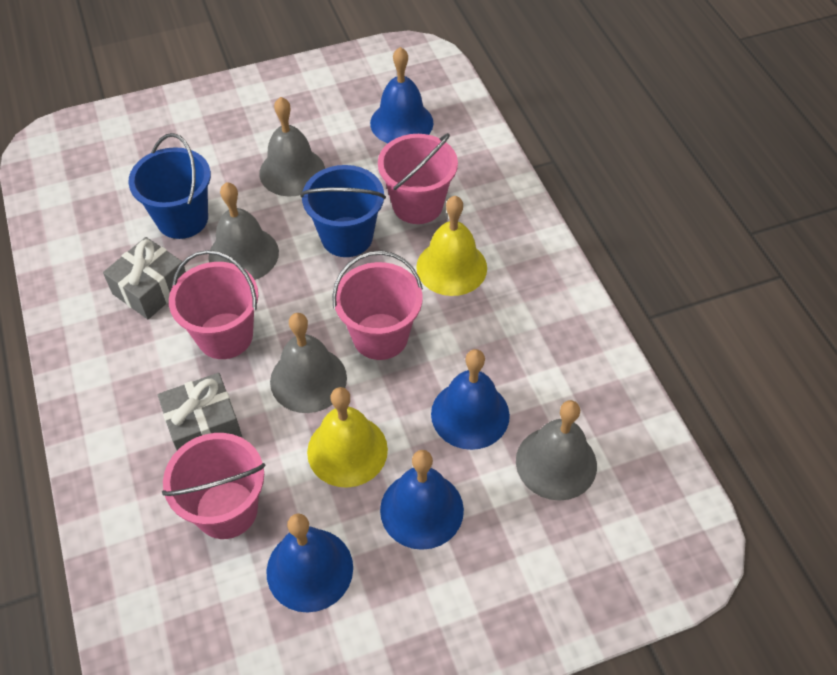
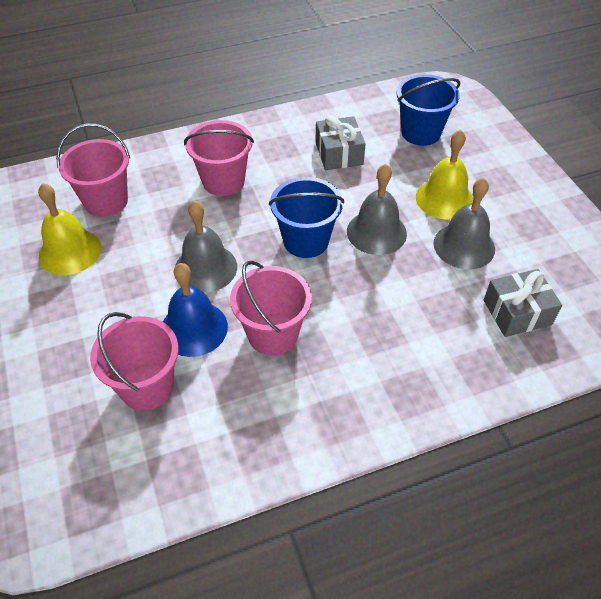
blue bell: 4 -> 1
grey bell: 4 -> 3

